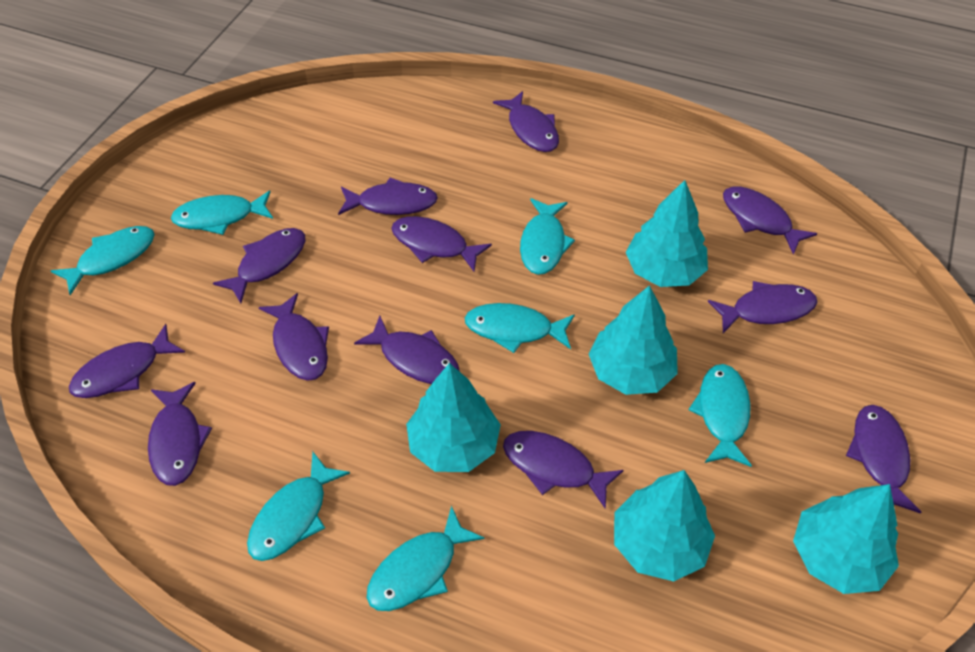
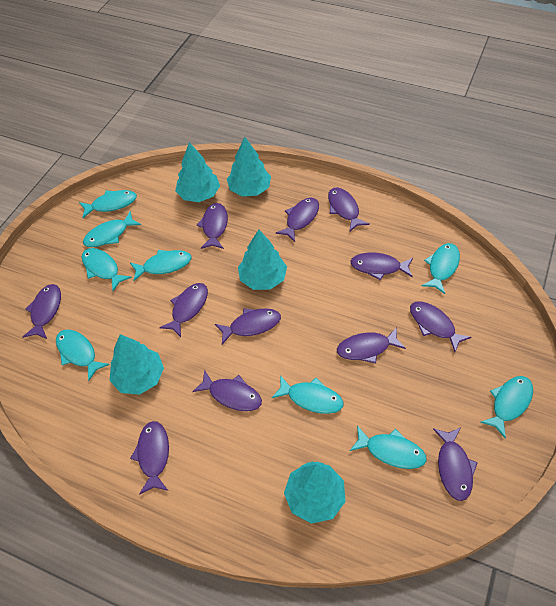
turquoise fish: 7 -> 9

